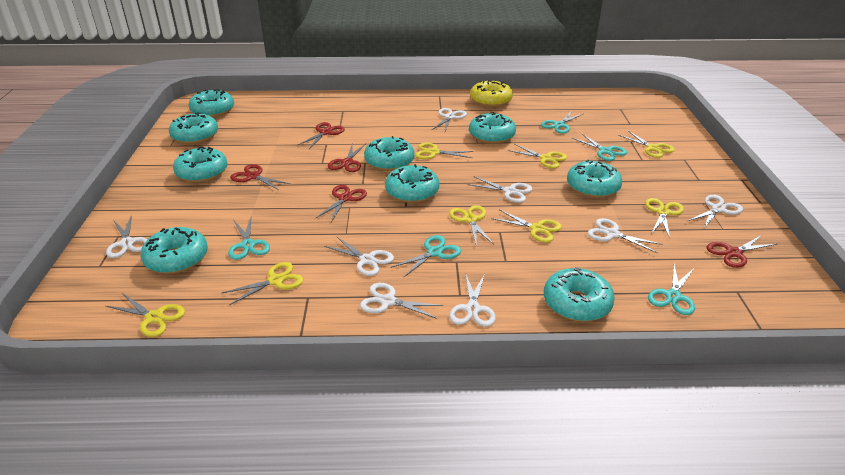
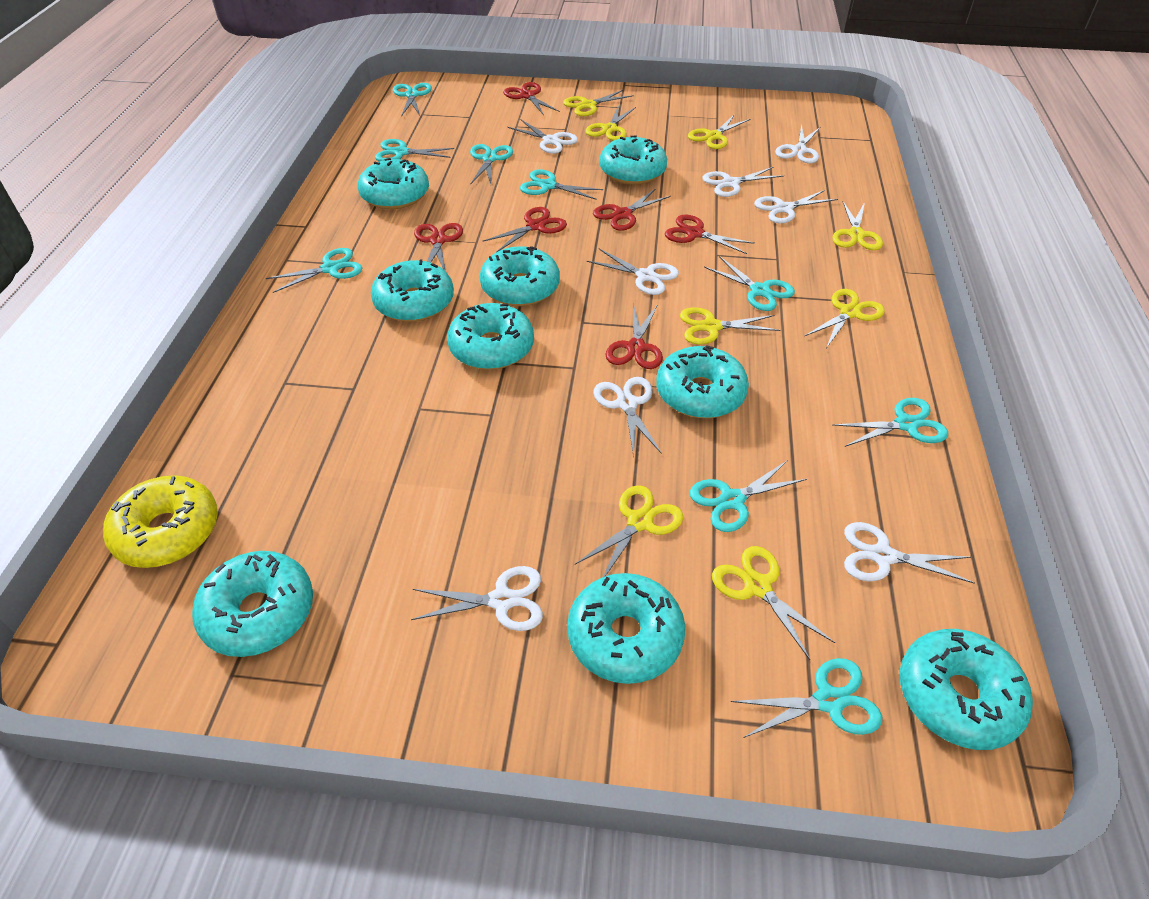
red scissors: 5 -> 6
turquoise scissors: 5 -> 9

